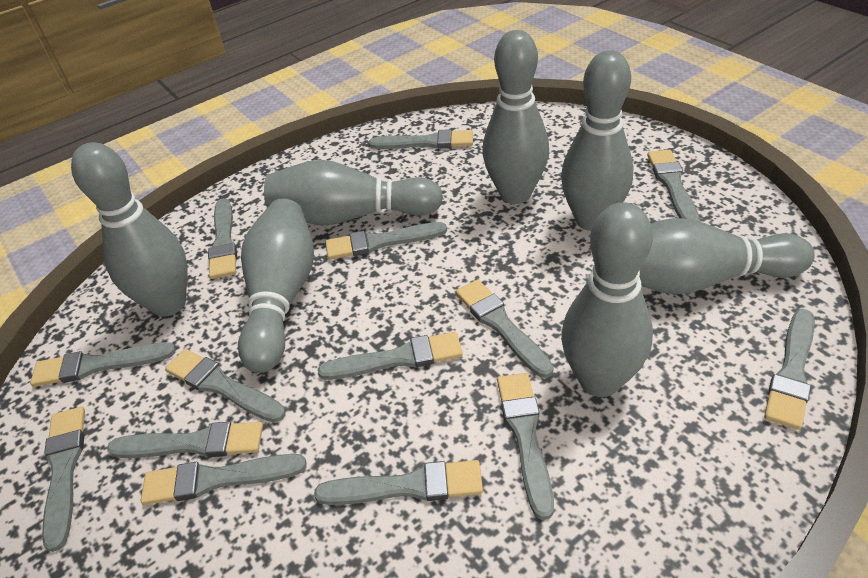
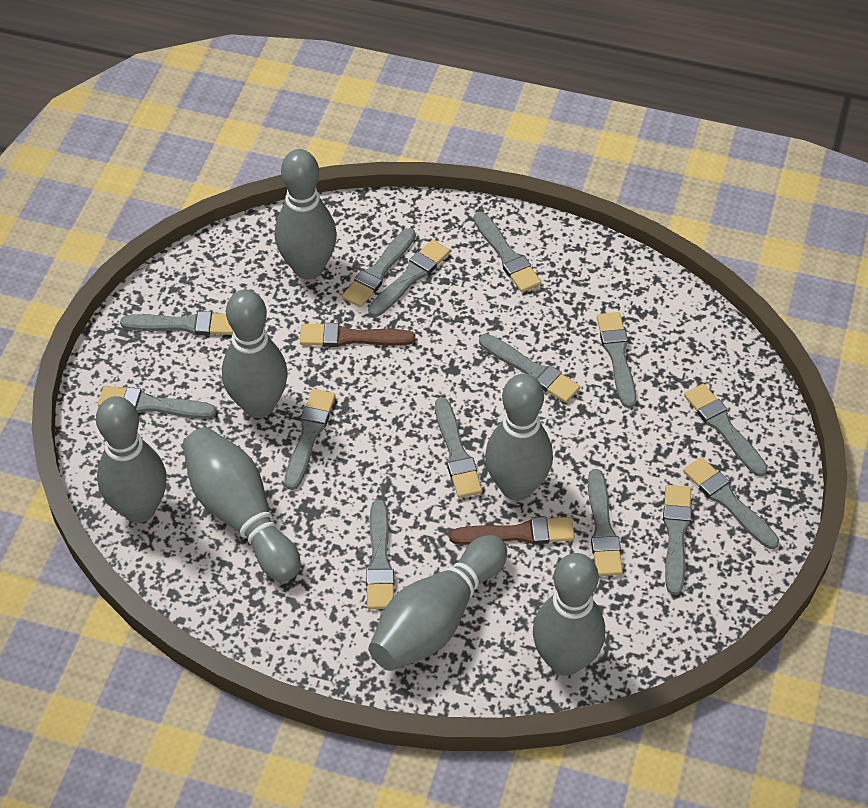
brown brush: 0 -> 2

